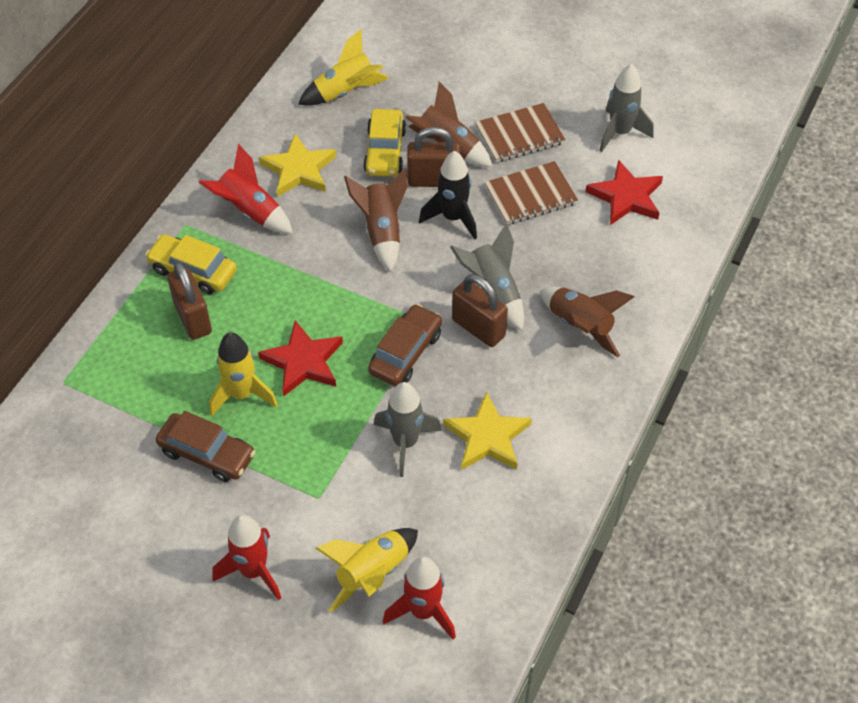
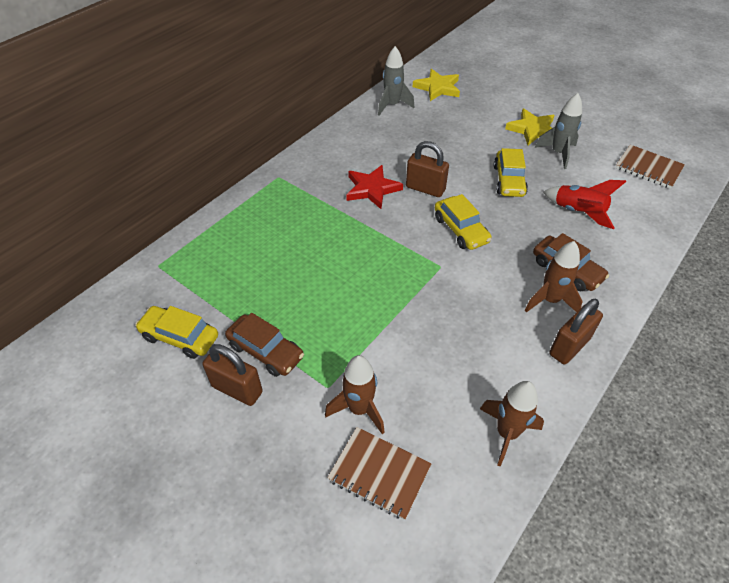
black rocket: 1 -> 0
grey rocket: 3 -> 2
red rocket: 3 -> 1
red star: 2 -> 1
yellow car: 2 -> 3
yellow rocket: 3 -> 0

